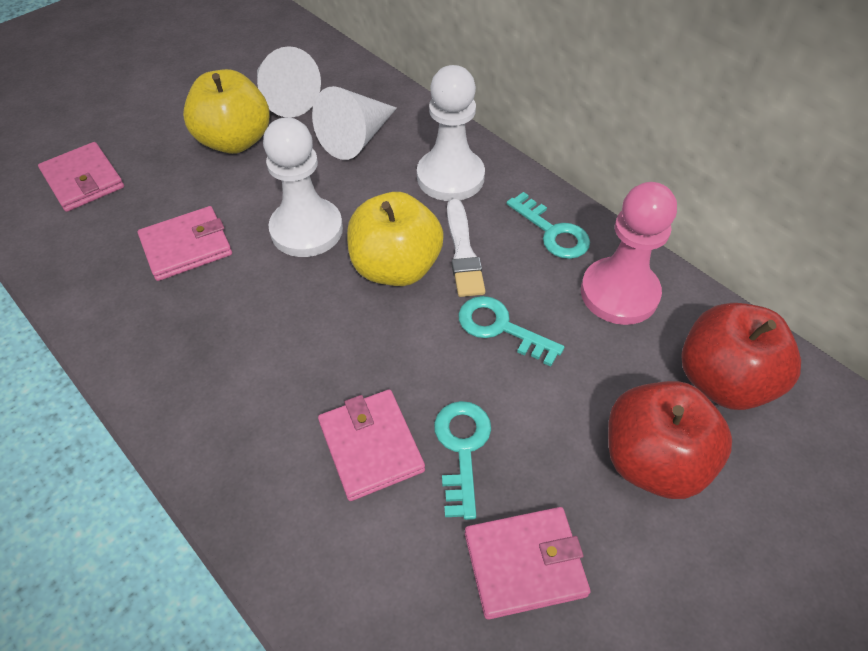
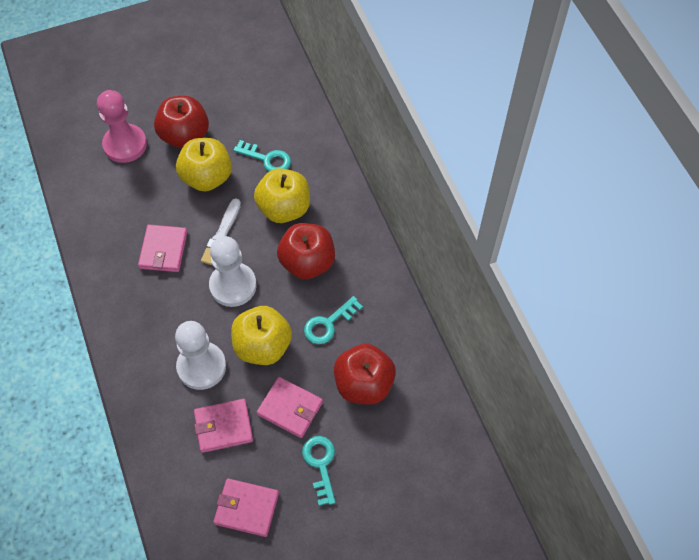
red apple: 2 -> 3
white cone: 2 -> 0
yellow apple: 2 -> 3

